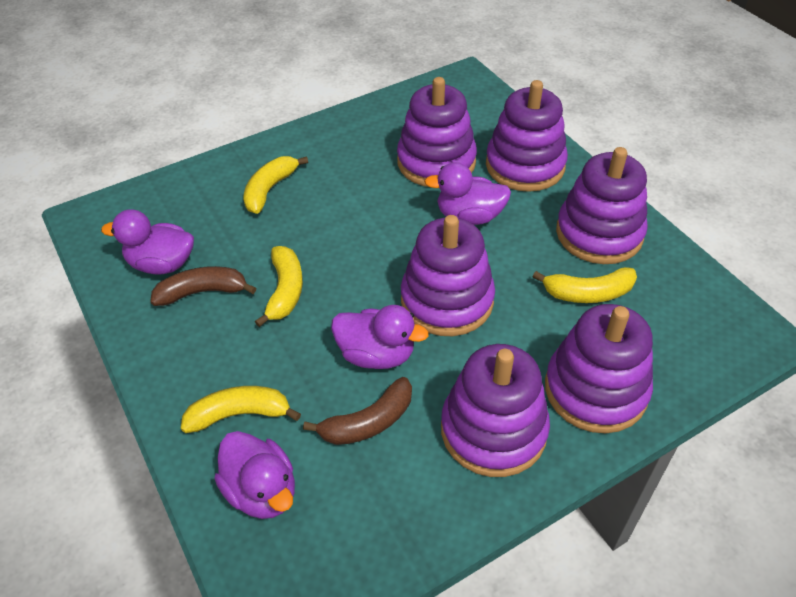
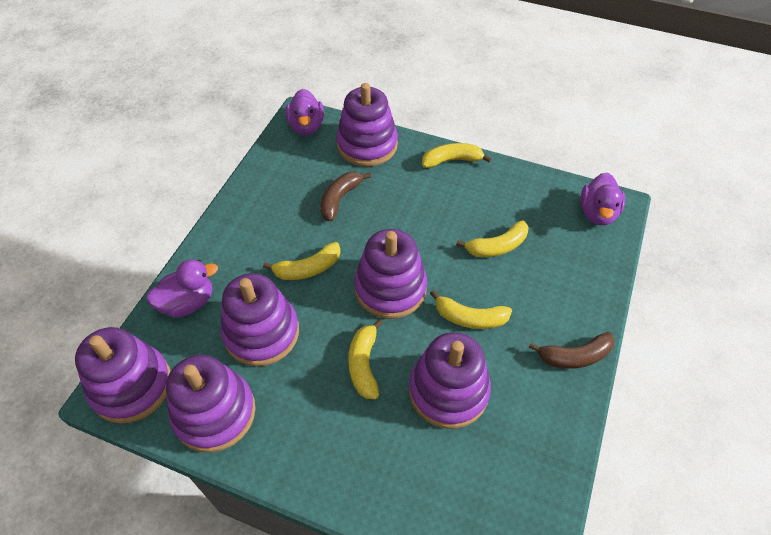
purple duck: 4 -> 3
yellow banana: 4 -> 5

